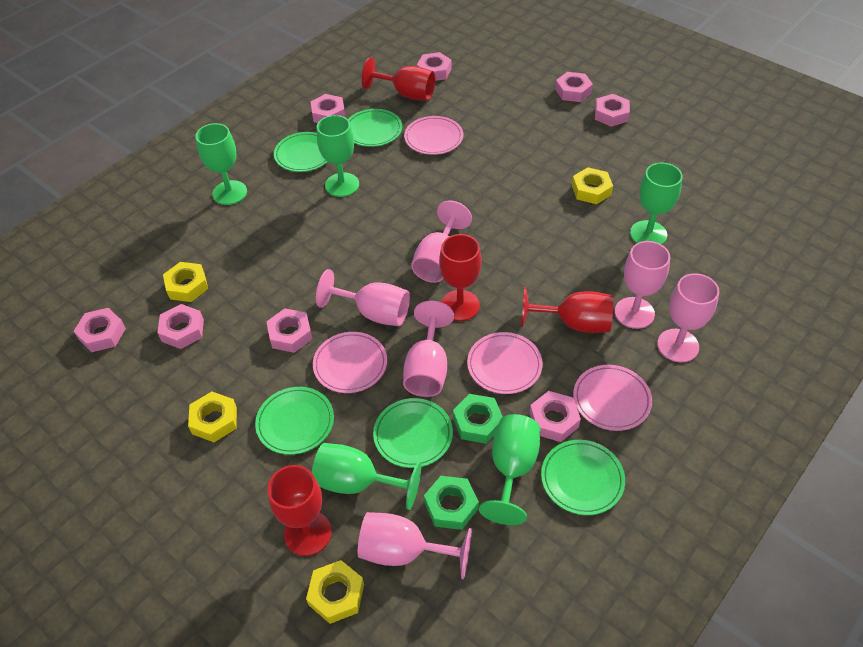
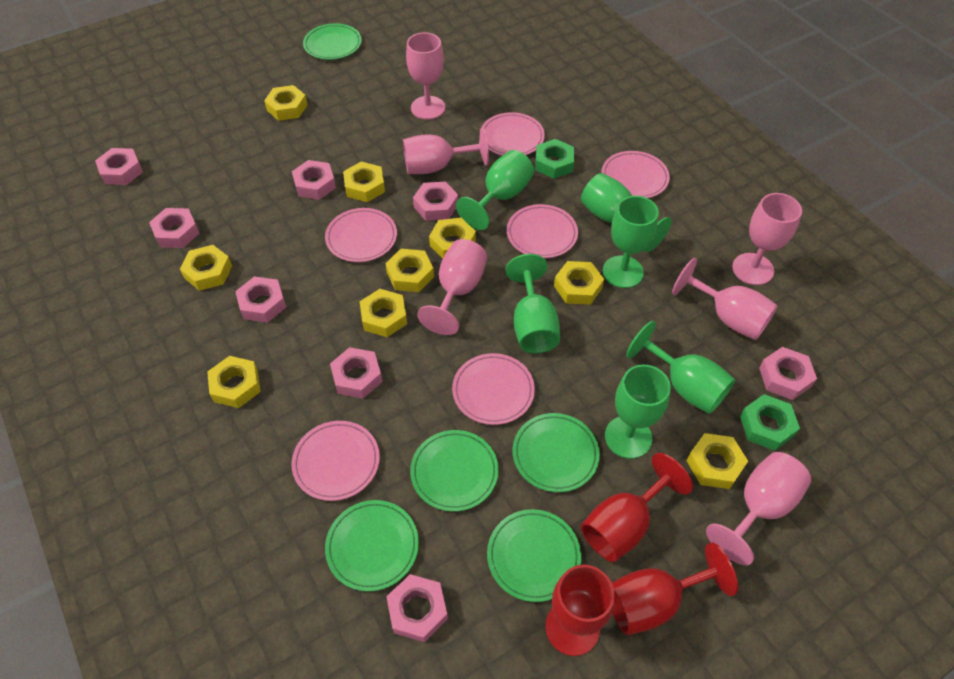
green goblet: 5 -> 6
pink plate: 4 -> 6
red goblet: 4 -> 3
yellow nut: 4 -> 9

